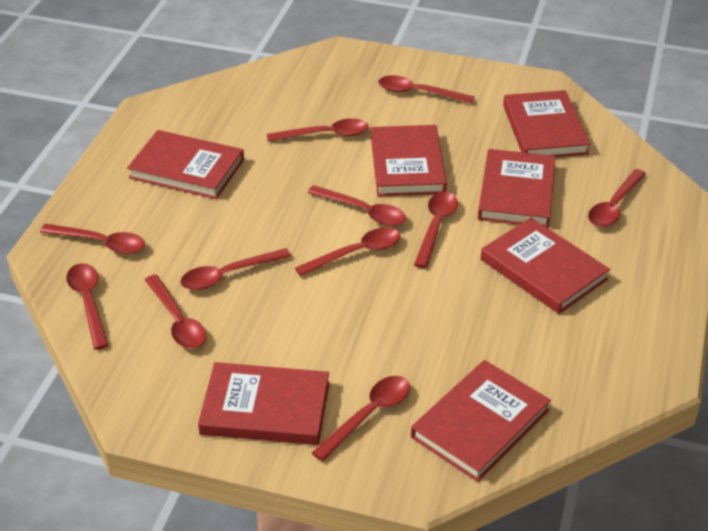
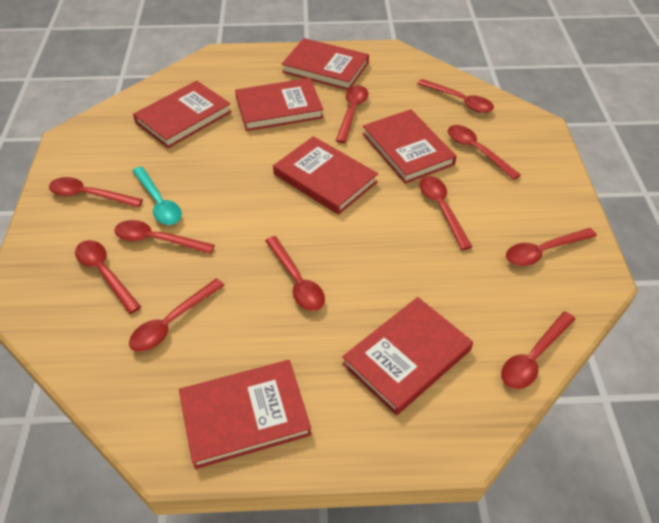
turquoise spoon: 0 -> 1

